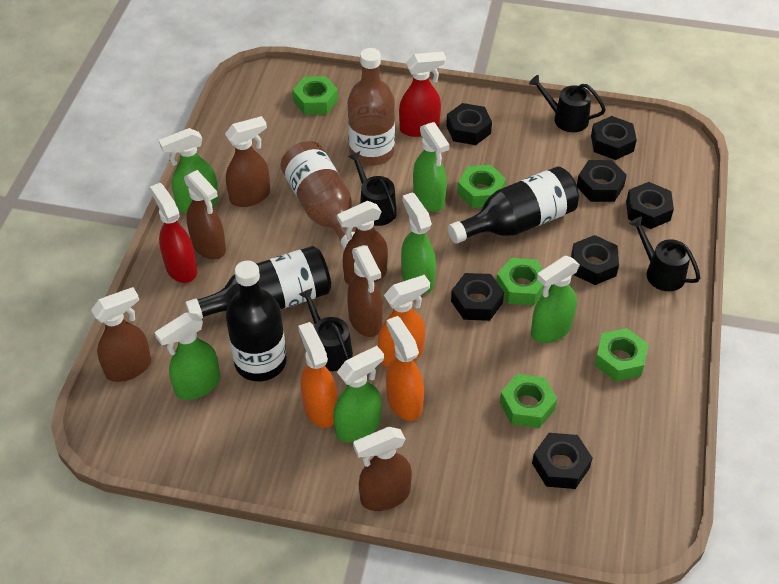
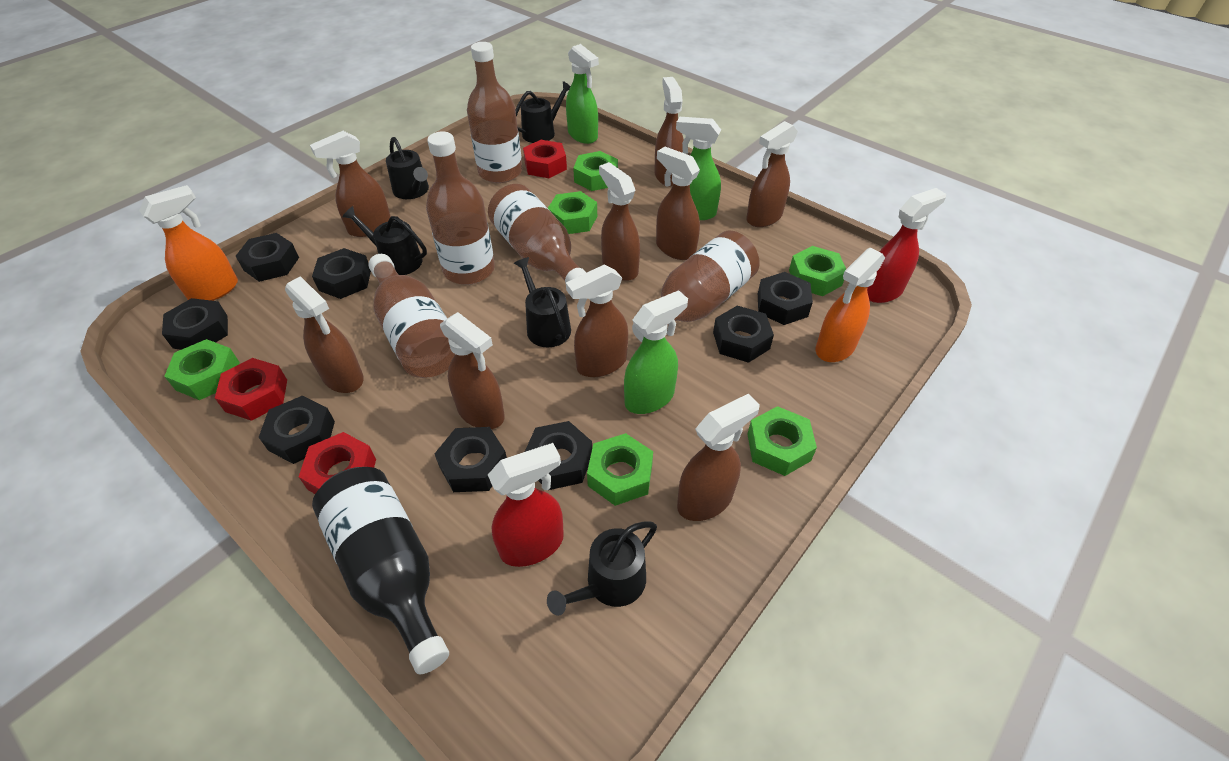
black bottle: 3 -> 1
black nut: 7 -> 8
black watering can: 4 -> 5
brown bottle: 2 -> 5
brown spray bottle: 6 -> 9
green nut: 5 -> 6
green spray bottle: 6 -> 3
orange spray bottle: 3 -> 2
red nut: 0 -> 3

